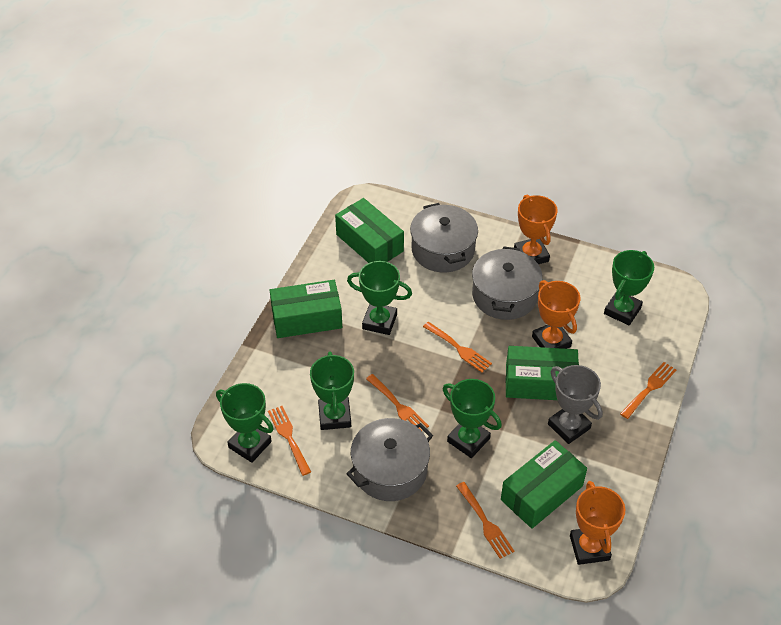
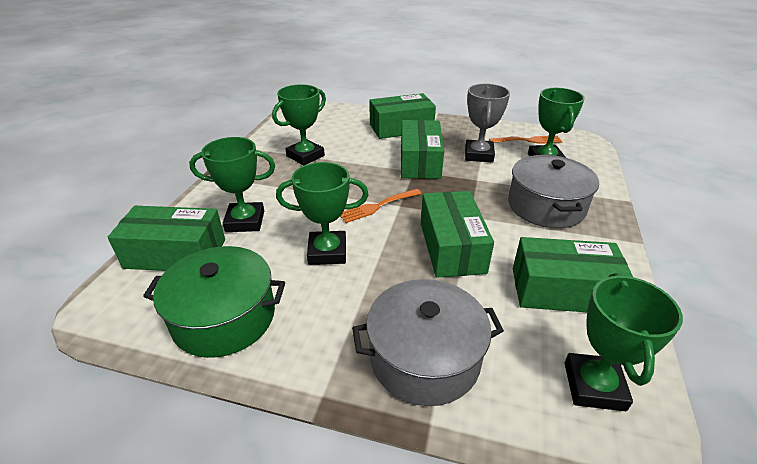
green box: 4 -> 5
green pot: 0 -> 1
grey pot: 3 -> 2
orange fork: 5 -> 2
orange trophy: 3 -> 0

